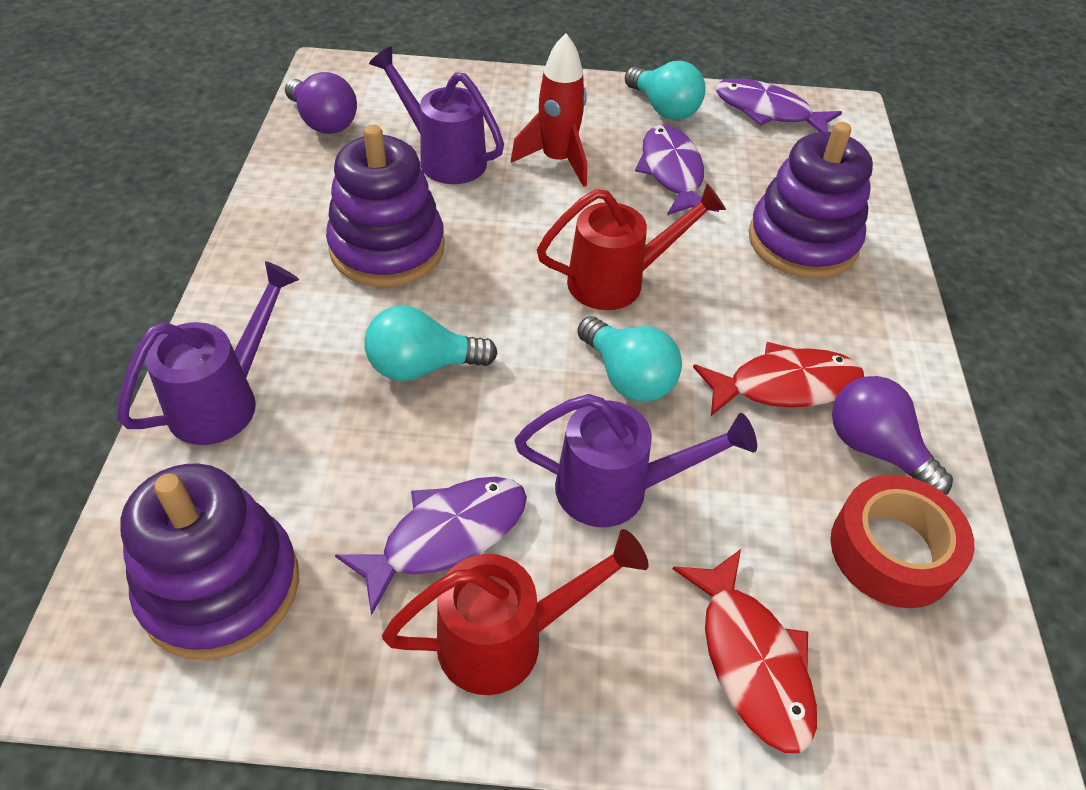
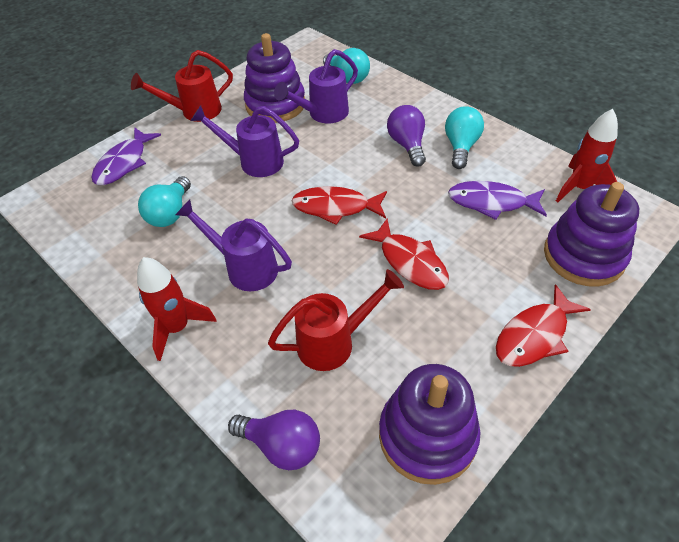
purple fish: 3 -> 2
red fish: 2 -> 3
red rocket: 1 -> 2
red tape: 1 -> 0

